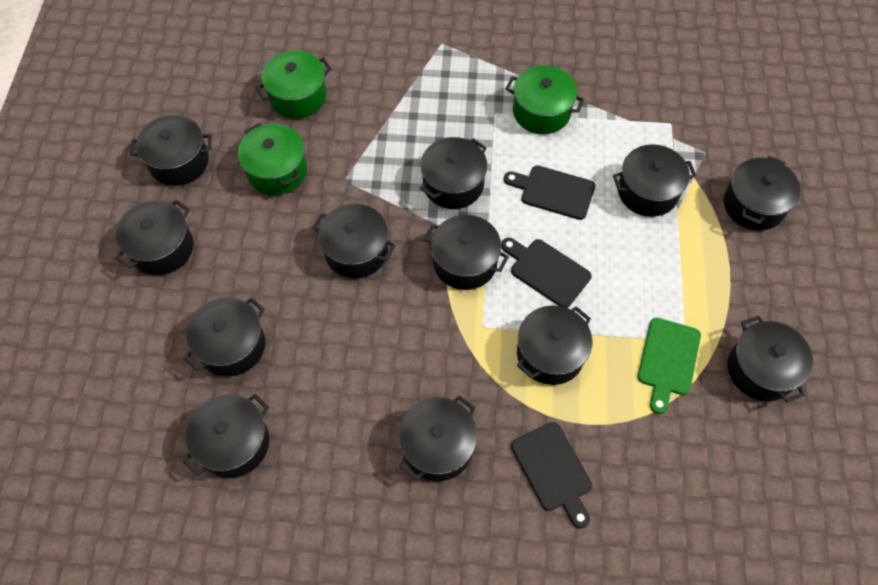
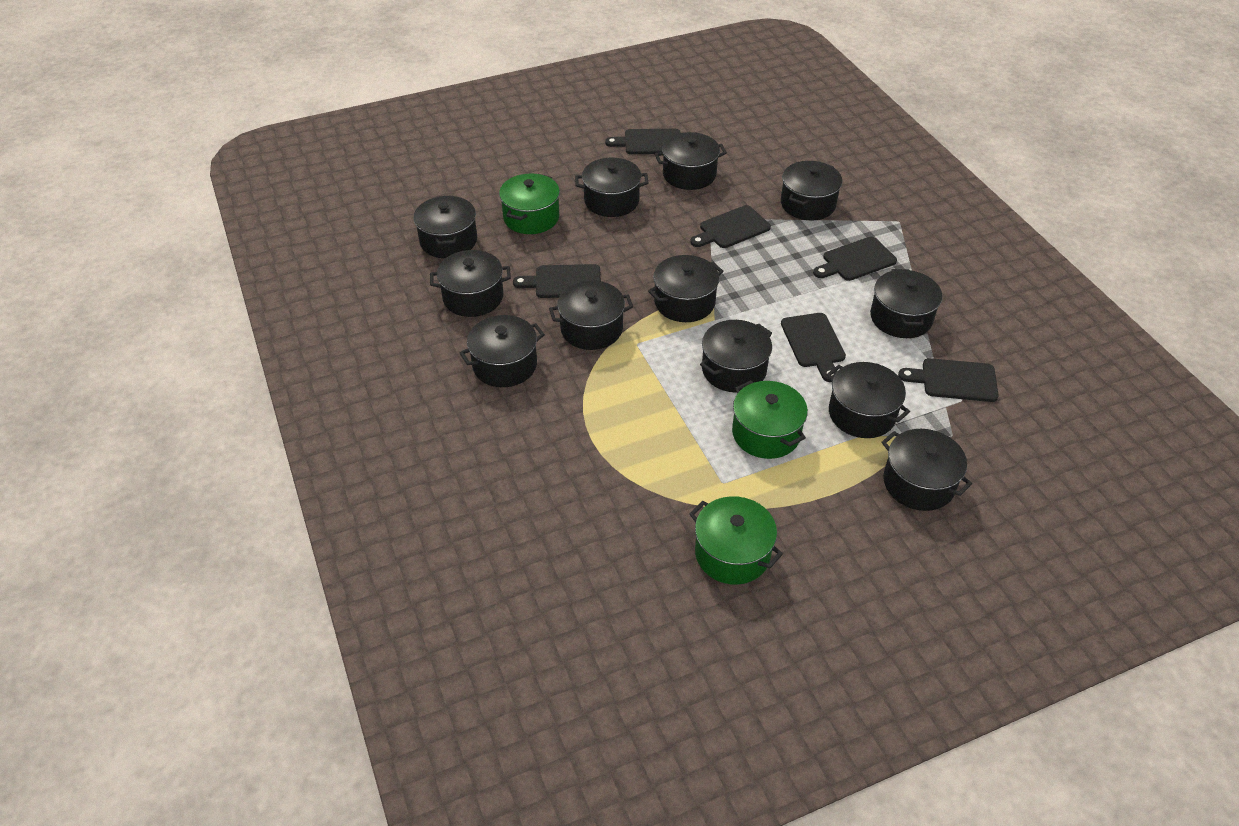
black cutting board: 3 -> 6
green cutting board: 1 -> 0

